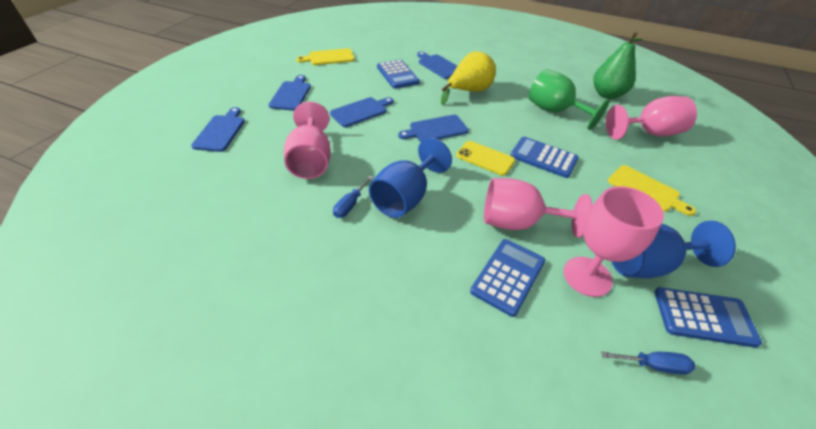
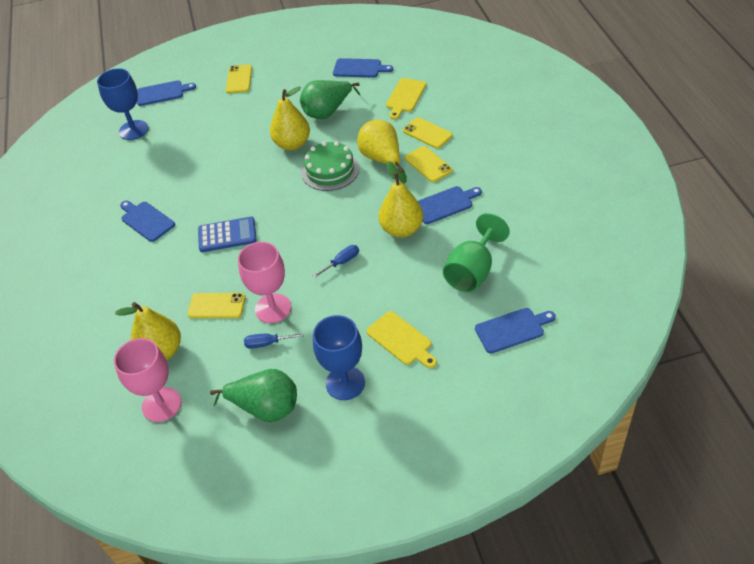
blue calculator: 4 -> 1
green cake: 0 -> 1
green pear: 1 -> 2
pink goblet: 4 -> 2
yellow pear: 1 -> 4
yellow phone: 1 -> 4

